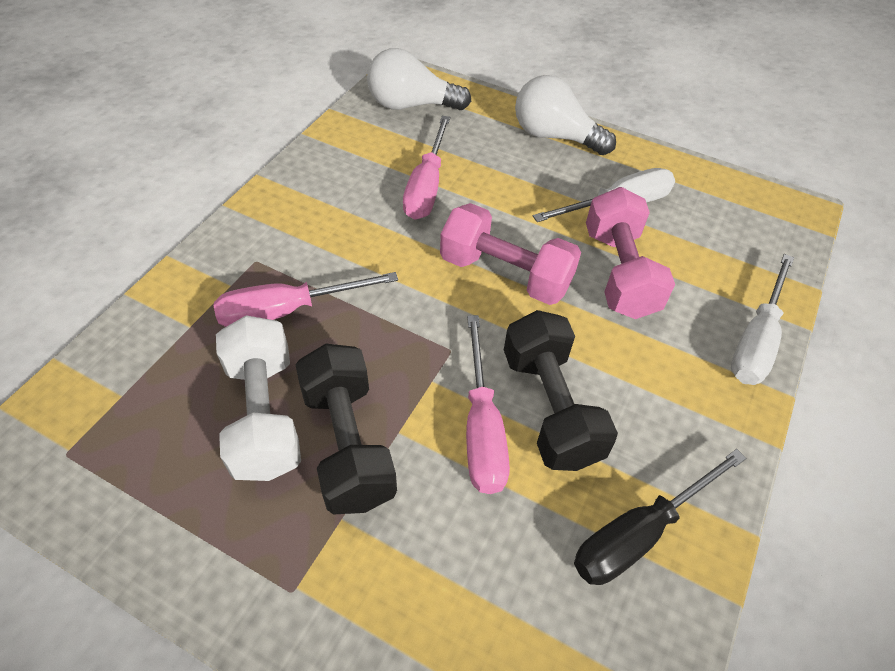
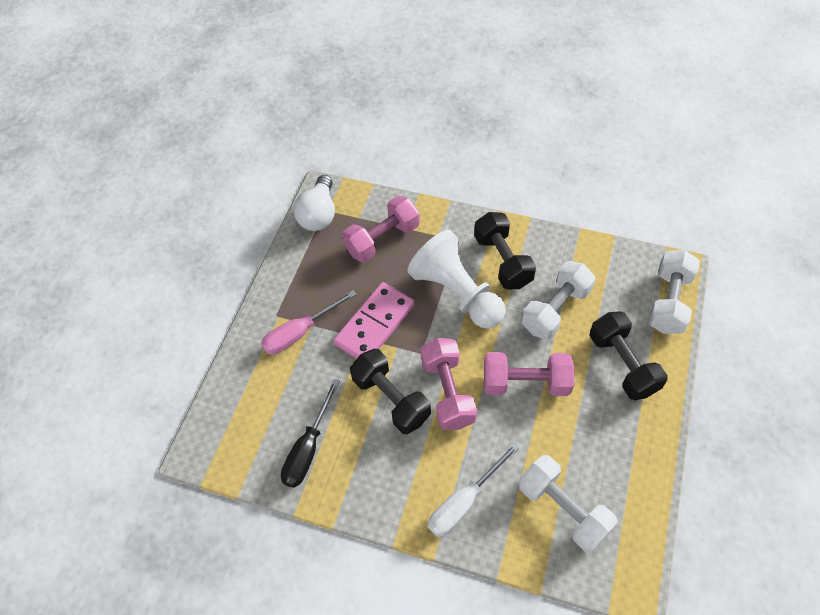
black dumbbell: 2 -> 3
pink domino: 0 -> 1
pink dumbbell: 2 -> 3
pink screwdriver: 3 -> 1
white dumbbell: 1 -> 3
white light bulb: 2 -> 1
white pawn: 0 -> 1
white screwdriver: 2 -> 1

